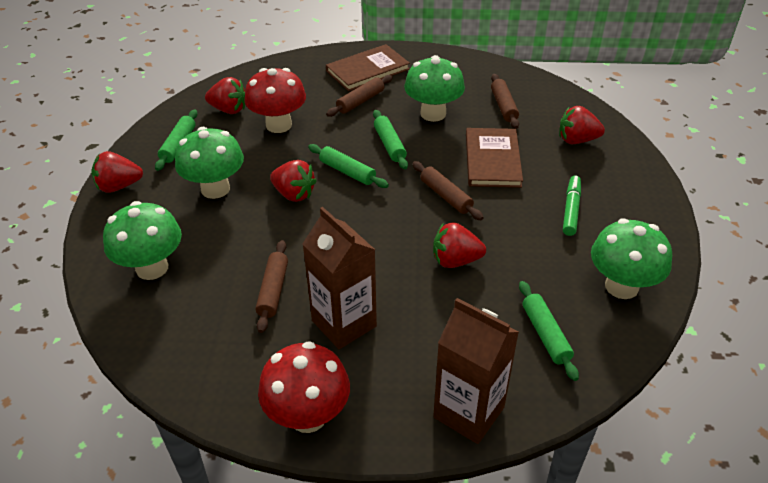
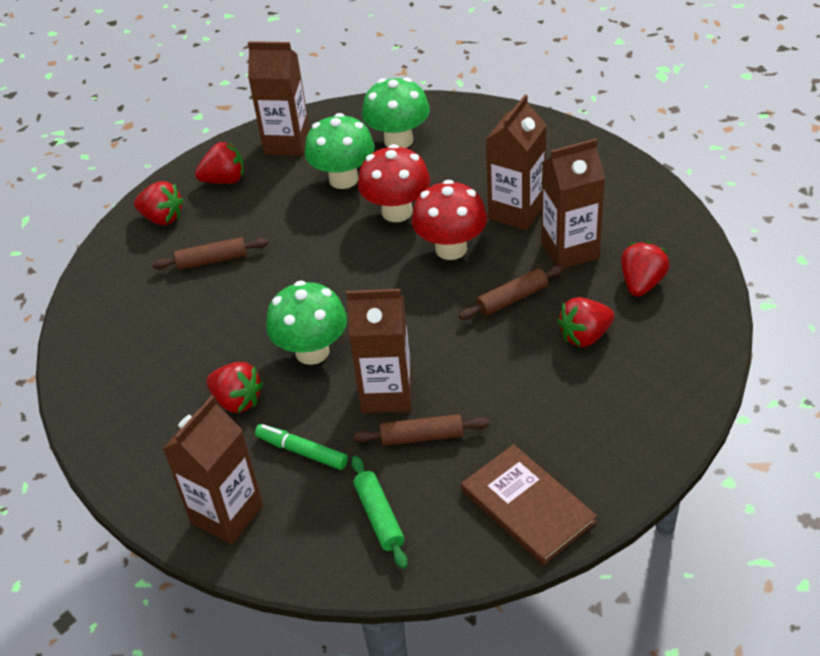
brown book: 2 -> 1
brown carton: 2 -> 5
brown rolling pin: 4 -> 3
green mushroom: 4 -> 3
green rolling pin: 4 -> 1

